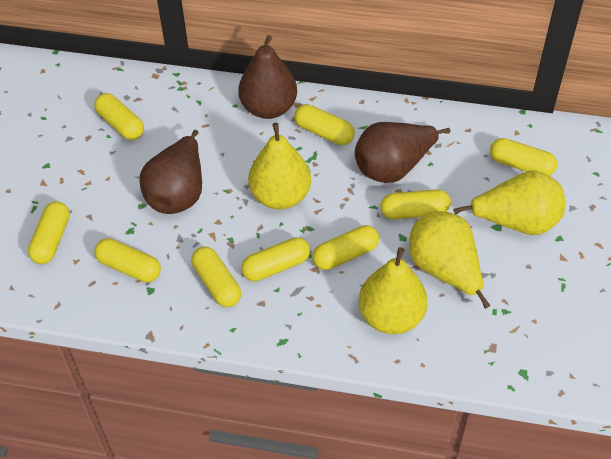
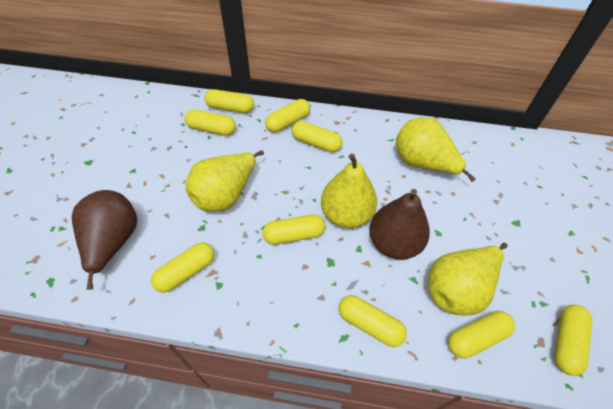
brown pear: 3 -> 2

